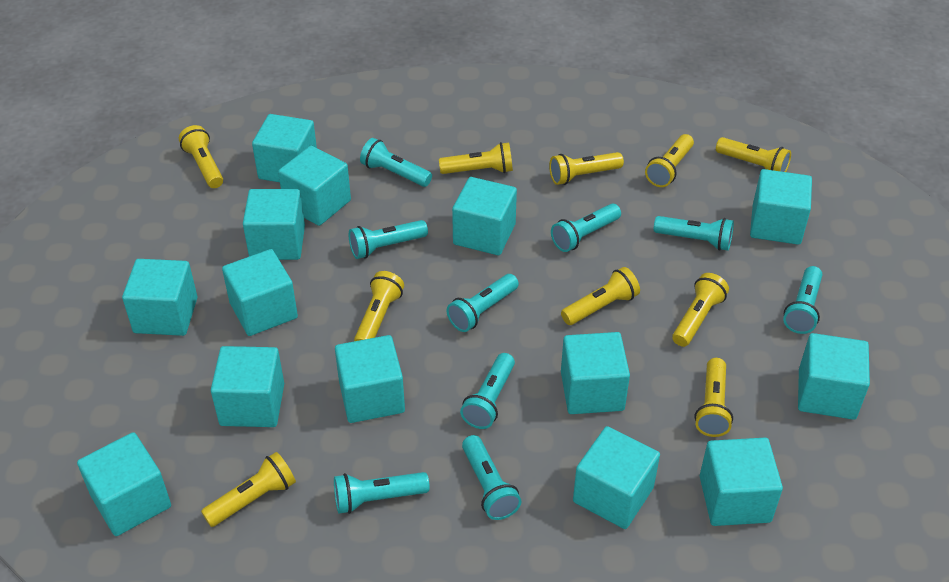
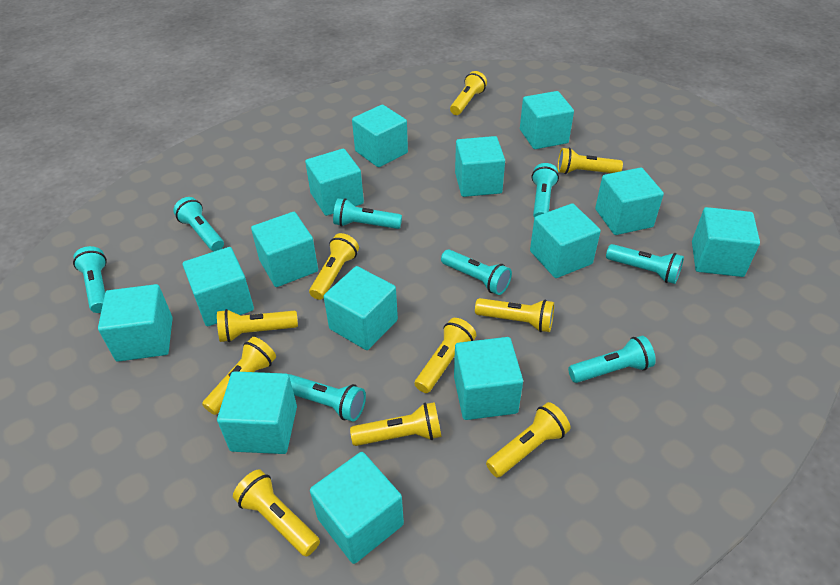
turquoise flashlight: 9 -> 8

